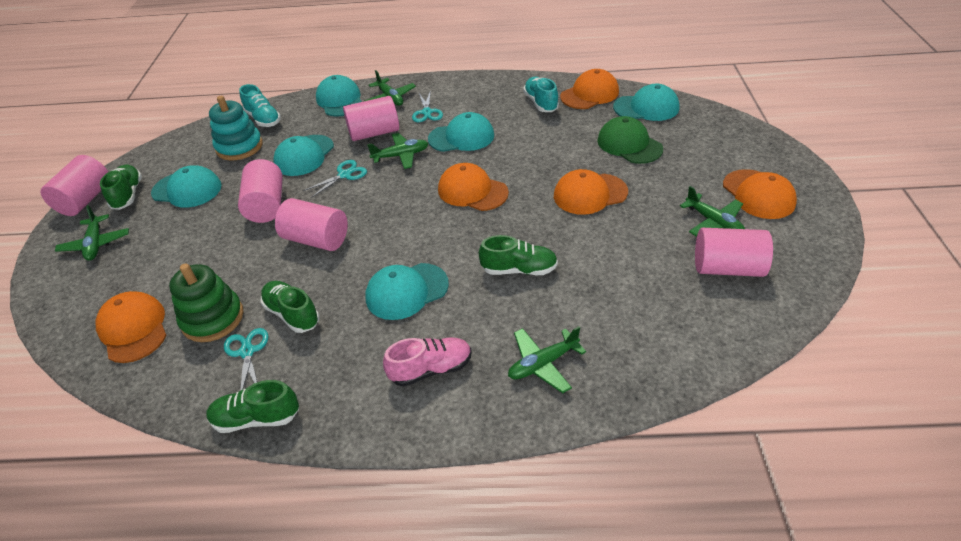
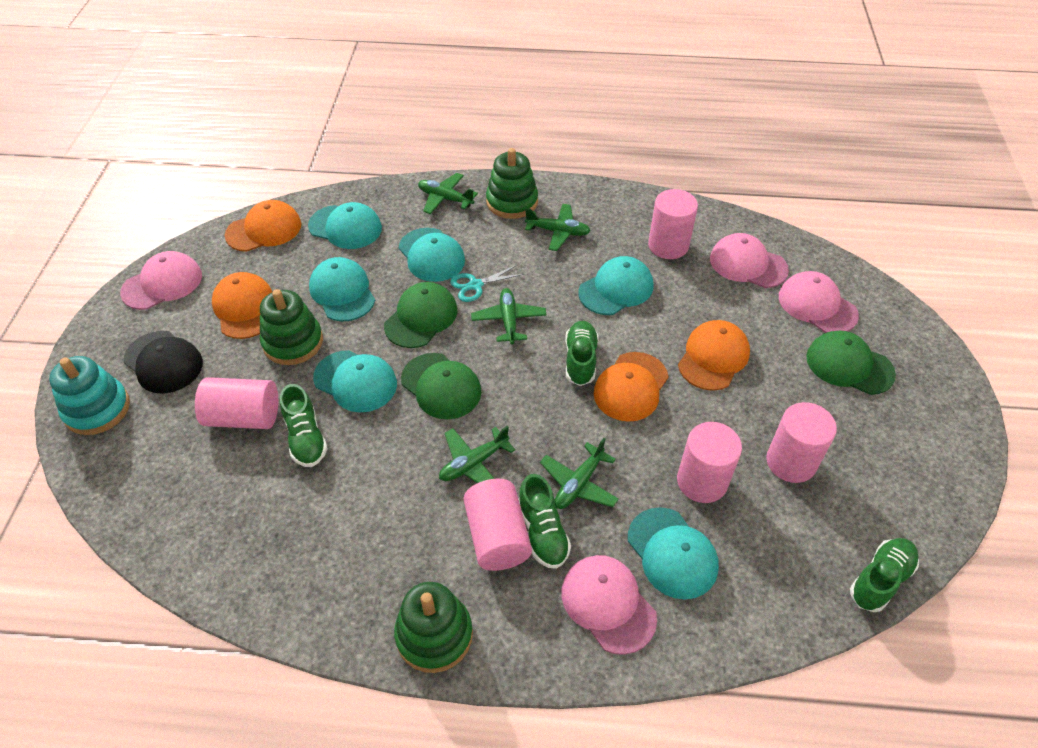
black cap: 0 -> 1
green cap: 1 -> 3
green stacking toy: 1 -> 3
orange cap: 5 -> 4
pink cap: 0 -> 4
pink shoe: 1 -> 0
turquoise scissors: 3 -> 1
turquoise shoe: 2 -> 0

